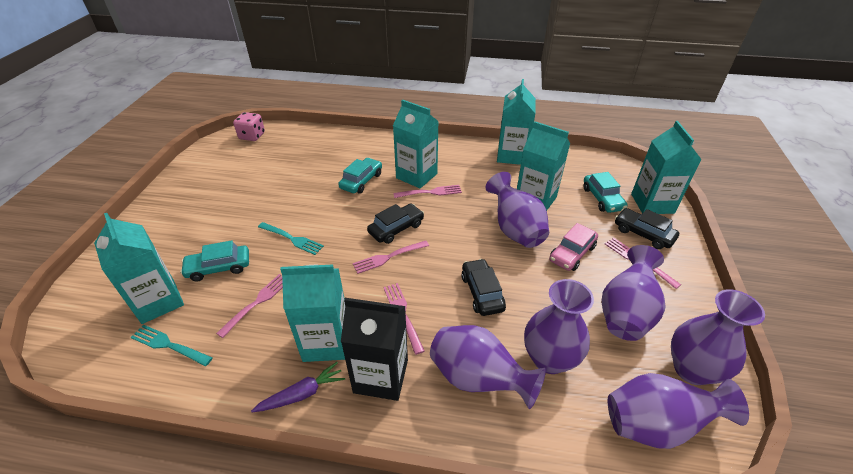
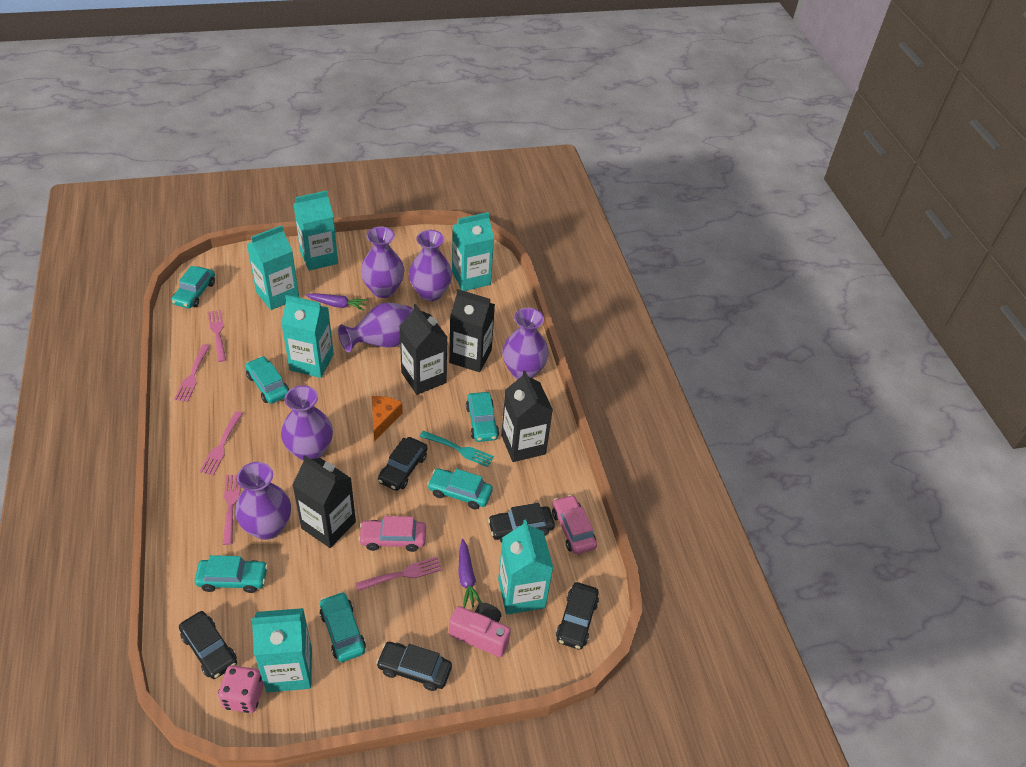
black car: 3 -> 5
black carton: 1 -> 4
orange cheese: 0 -> 1
pink camera: 0 -> 1
pink car: 1 -> 2
purple carrot: 1 -> 2
turquoise car: 3 -> 6
turquoise fork: 2 -> 1

